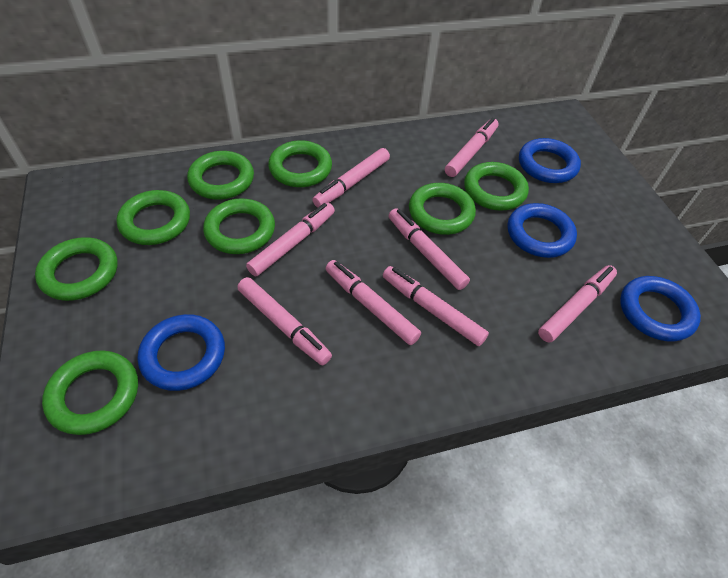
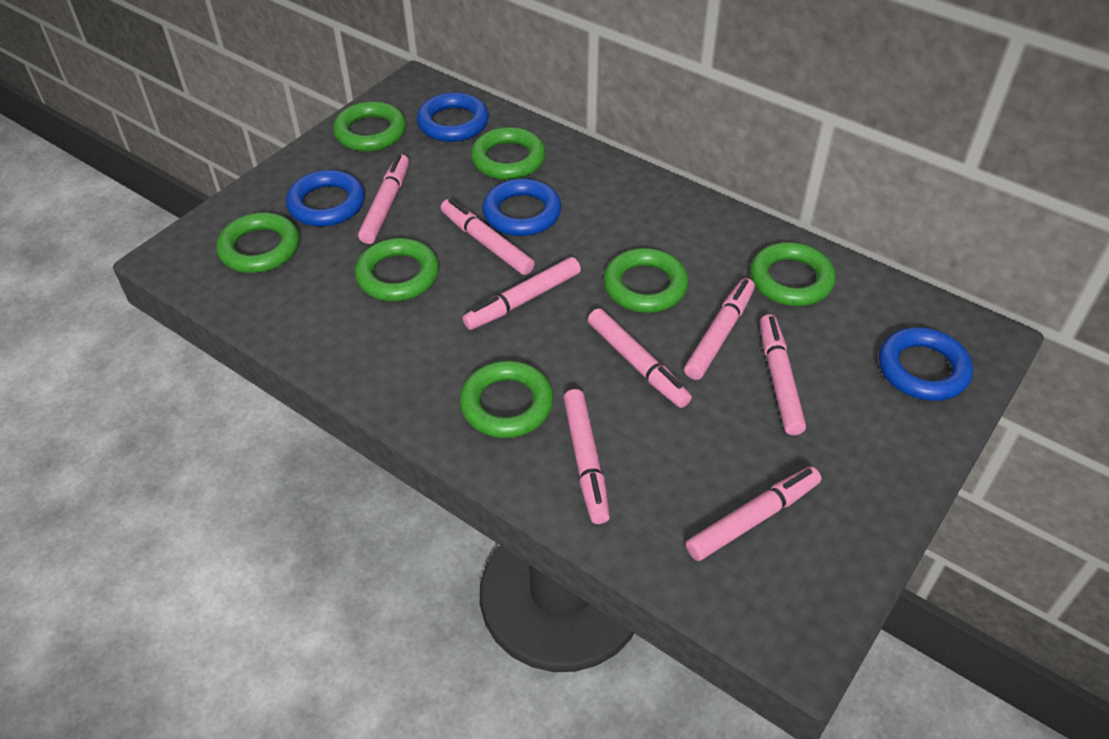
green ring: 8 -> 7

